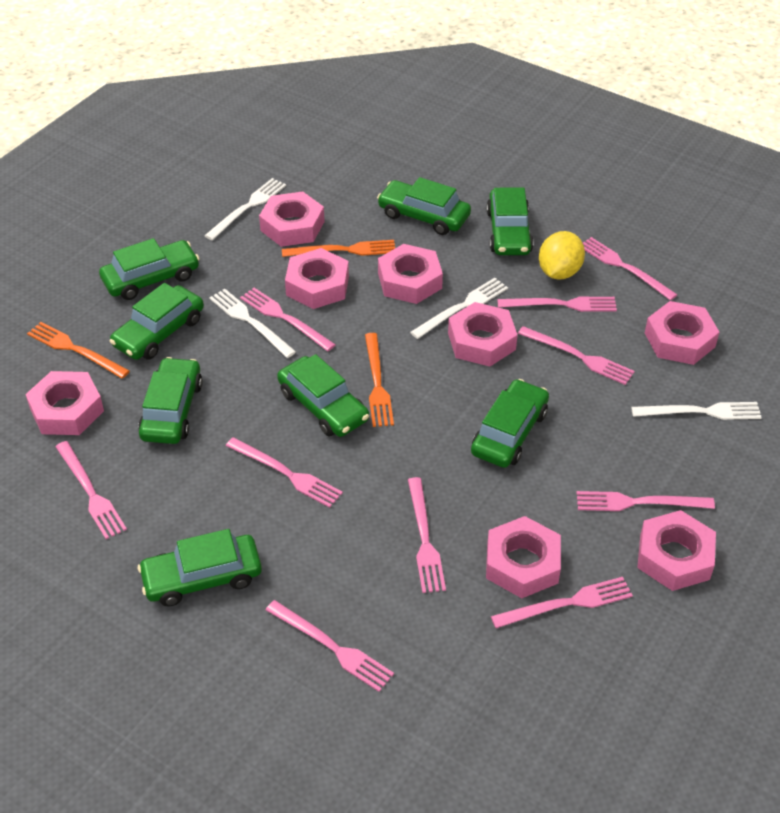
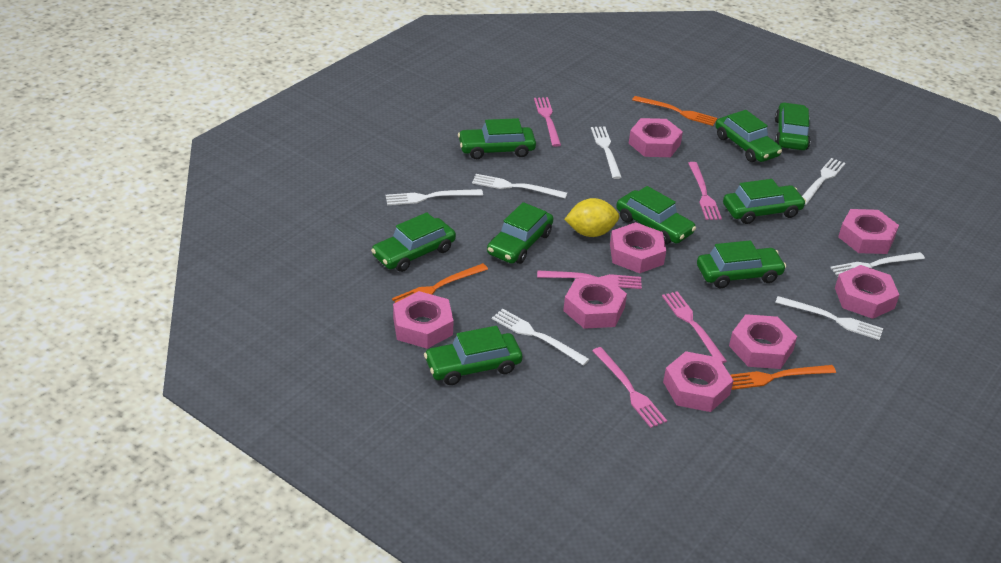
green car: 8 -> 9
pink fork: 10 -> 5
white fork: 4 -> 7

